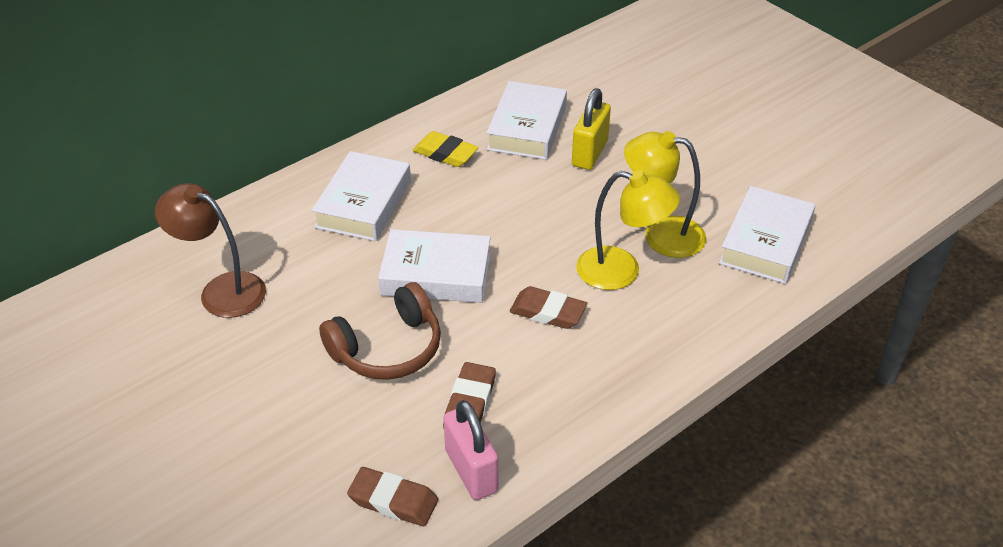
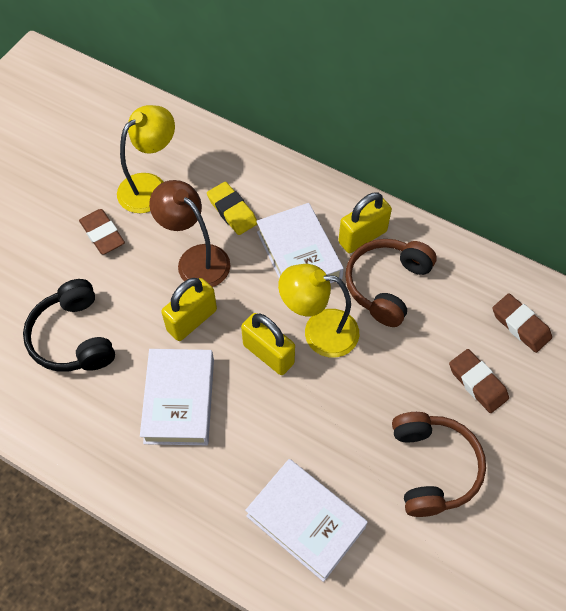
black headphones: 0 -> 1
brown headphones: 1 -> 2
pink padlock: 1 -> 0
white book: 4 -> 3
yellow padlock: 1 -> 3

